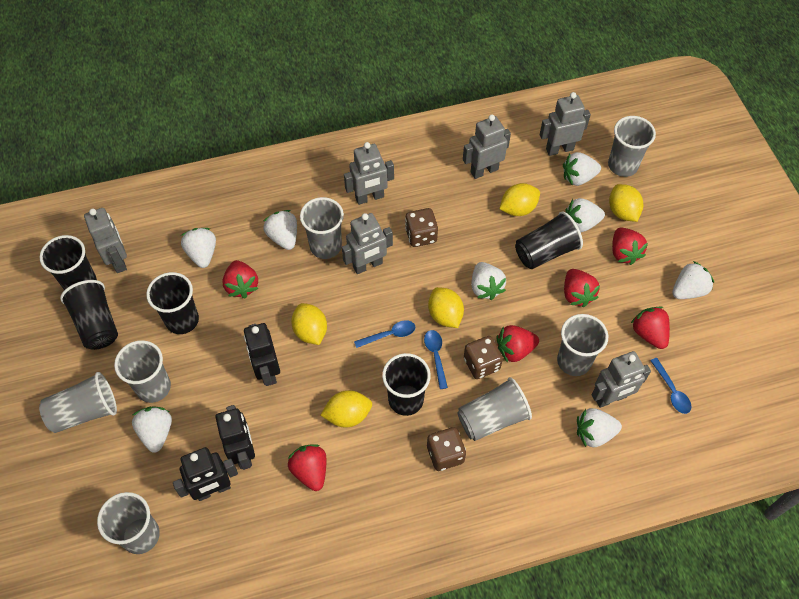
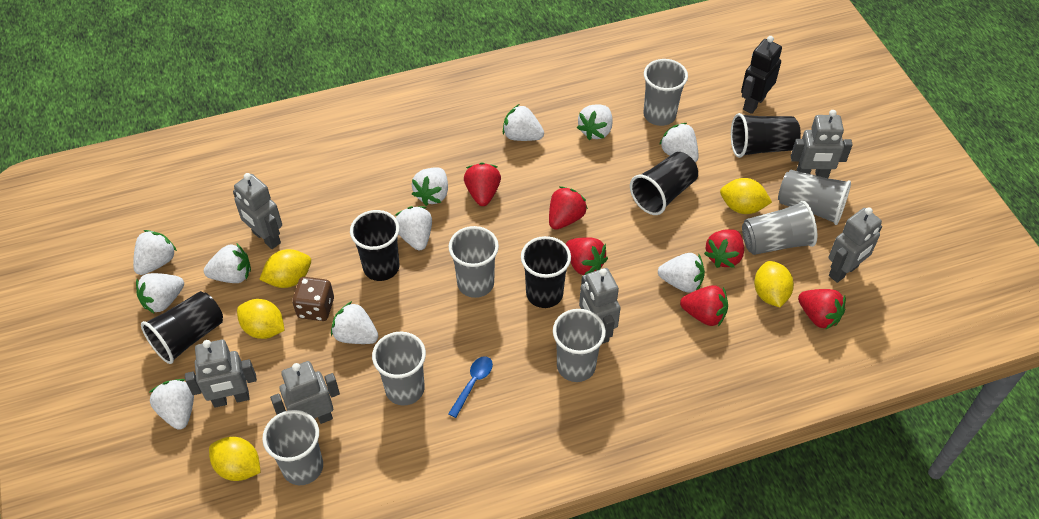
black robot: 3 -> 1
blue spoon: 3 -> 1
brown dice: 3 -> 1
white strawberry: 8 -> 11

